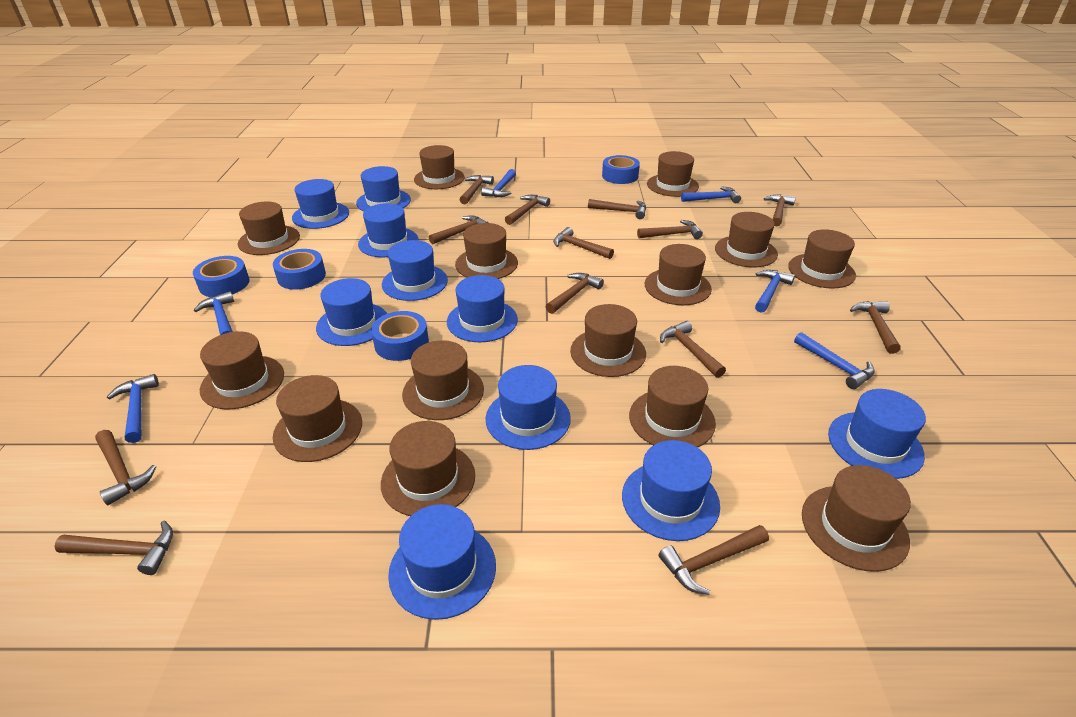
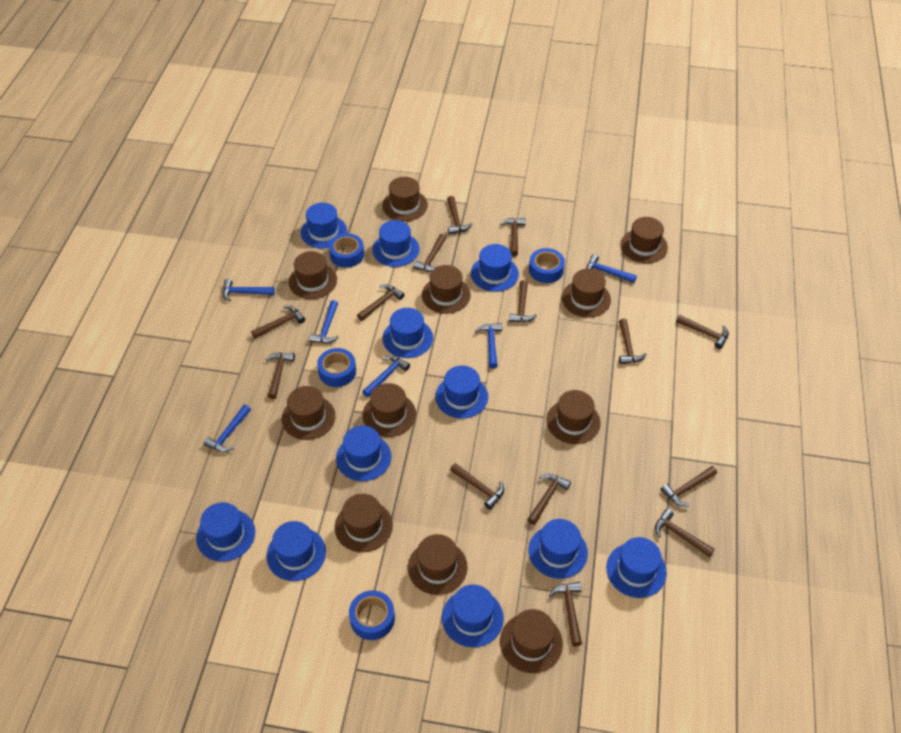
blue hat: 10 -> 11
brown hammer: 13 -> 14
brown hat: 14 -> 11

